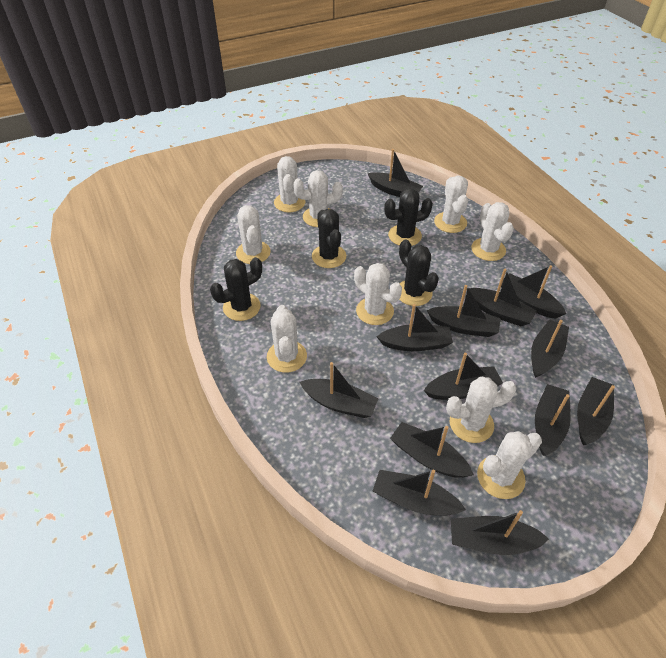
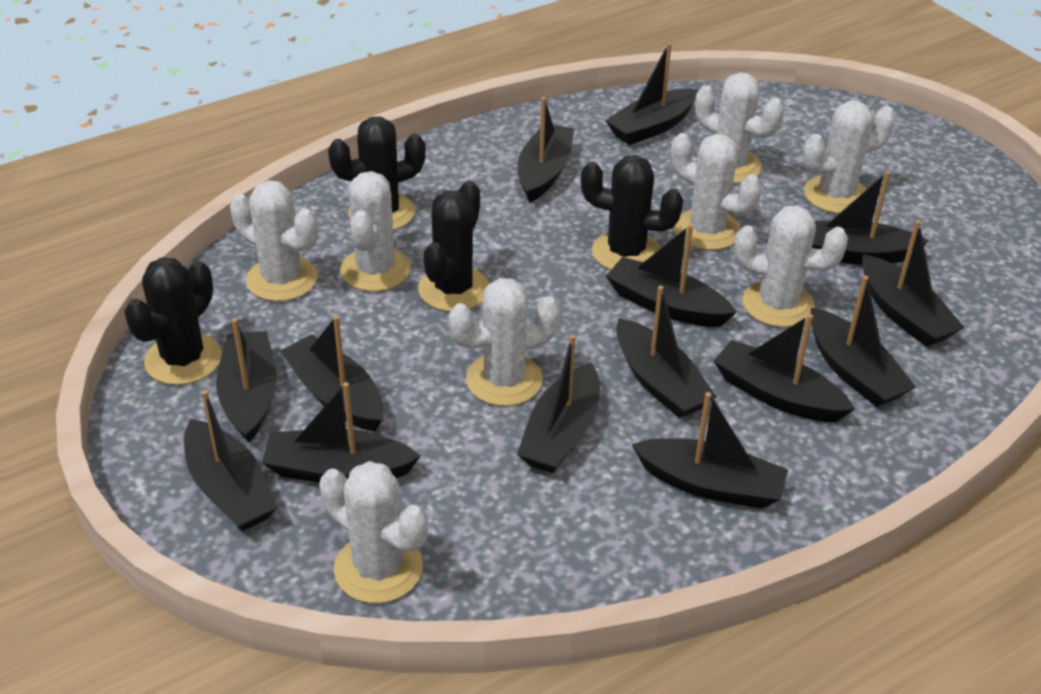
black boat: 13 -> 14
white cactus: 9 -> 8

